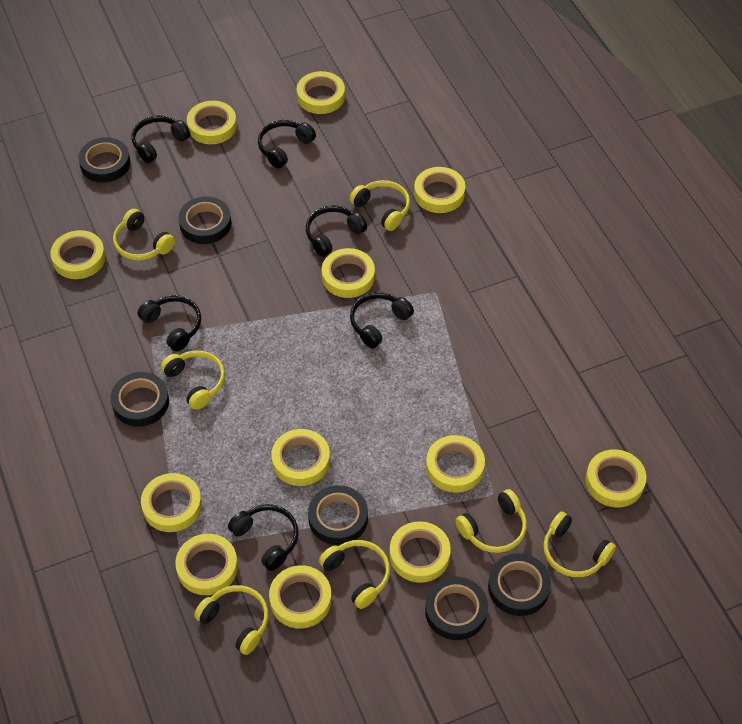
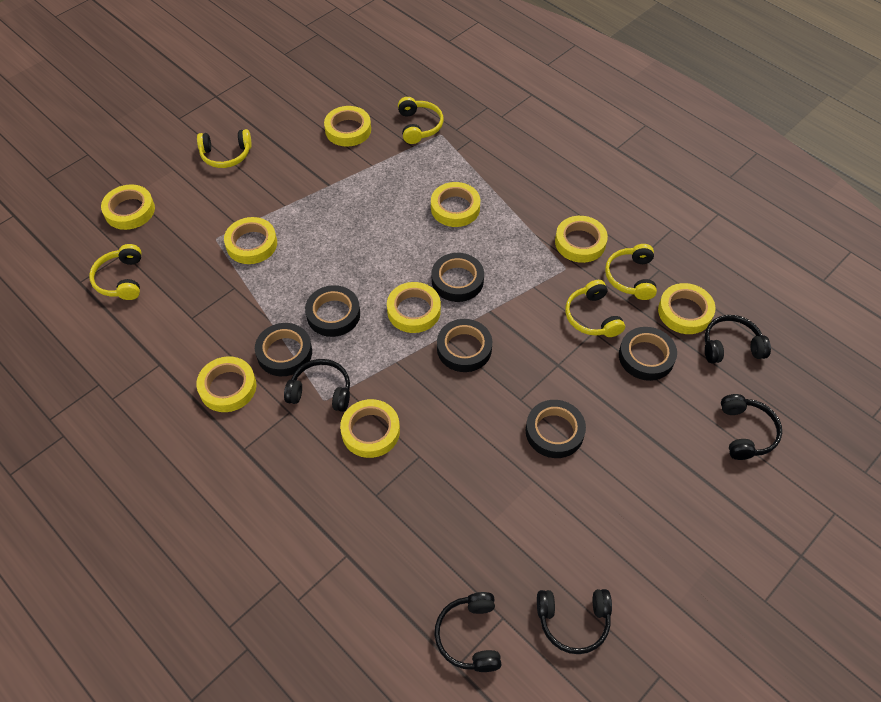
black headphones: 6 -> 5
yellow headphones: 7 -> 5
yellow tape: 12 -> 9

